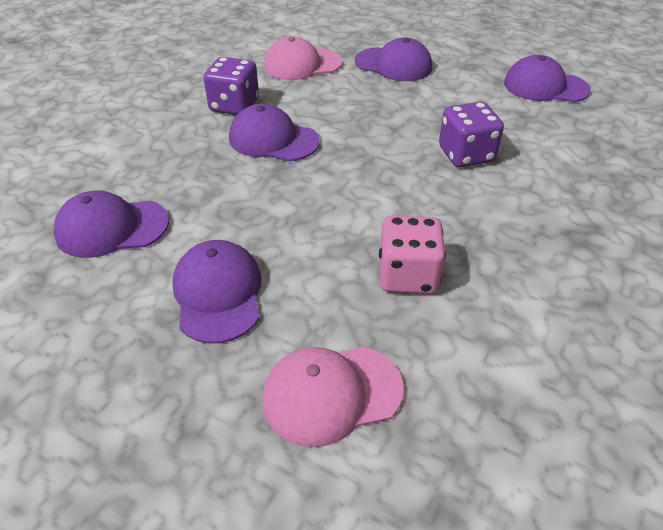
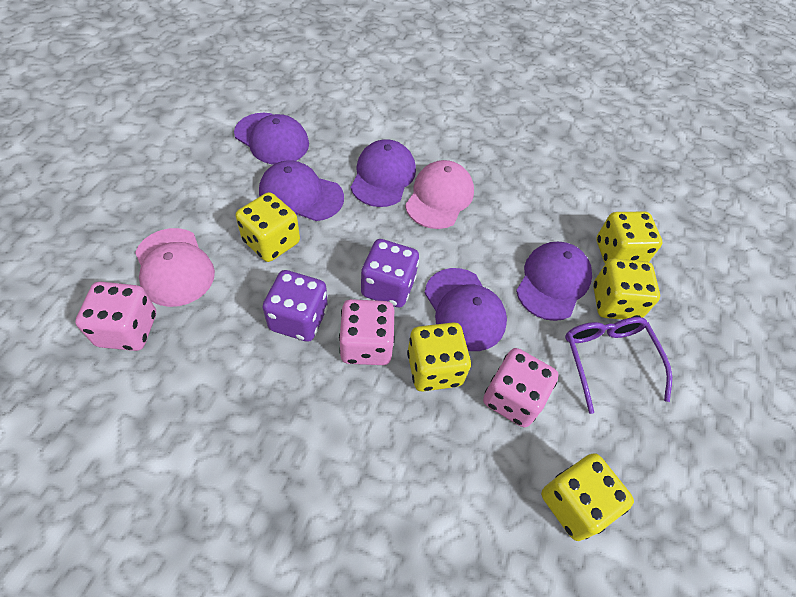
pink dice: 1 -> 3
purple glasses: 0 -> 1
yellow dice: 0 -> 5

